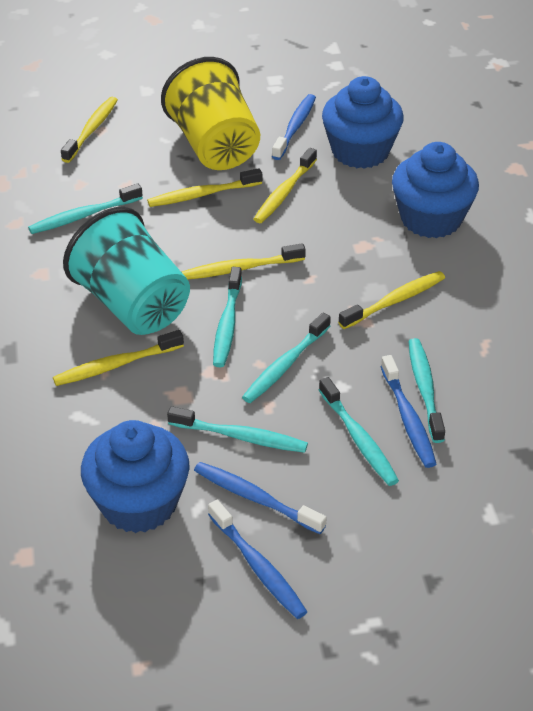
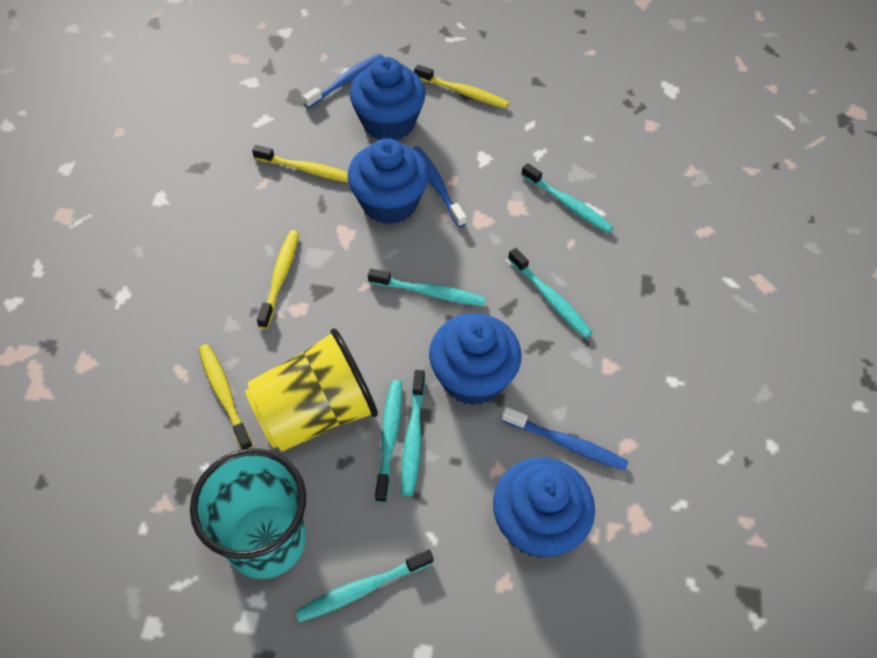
blue cupcake: 3 -> 4
blue toothbrush: 4 -> 3
yellow toothbrush: 6 -> 4

